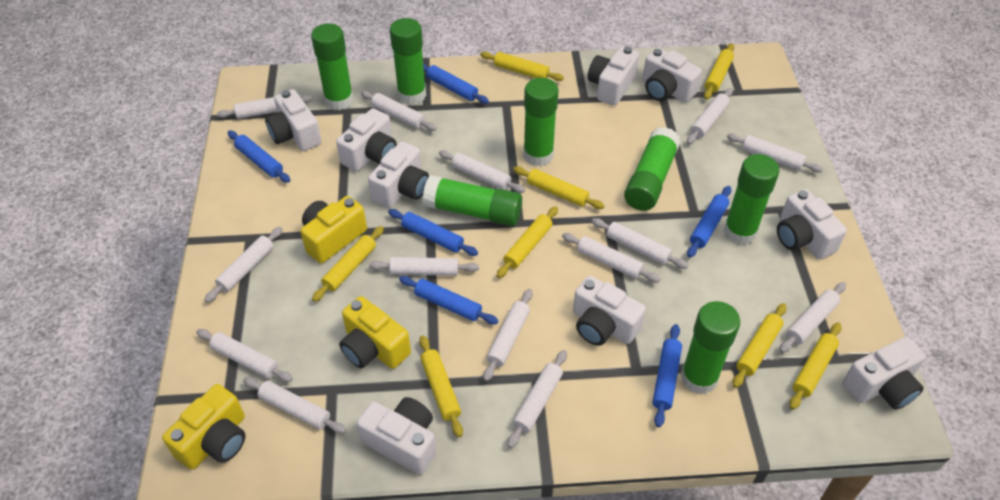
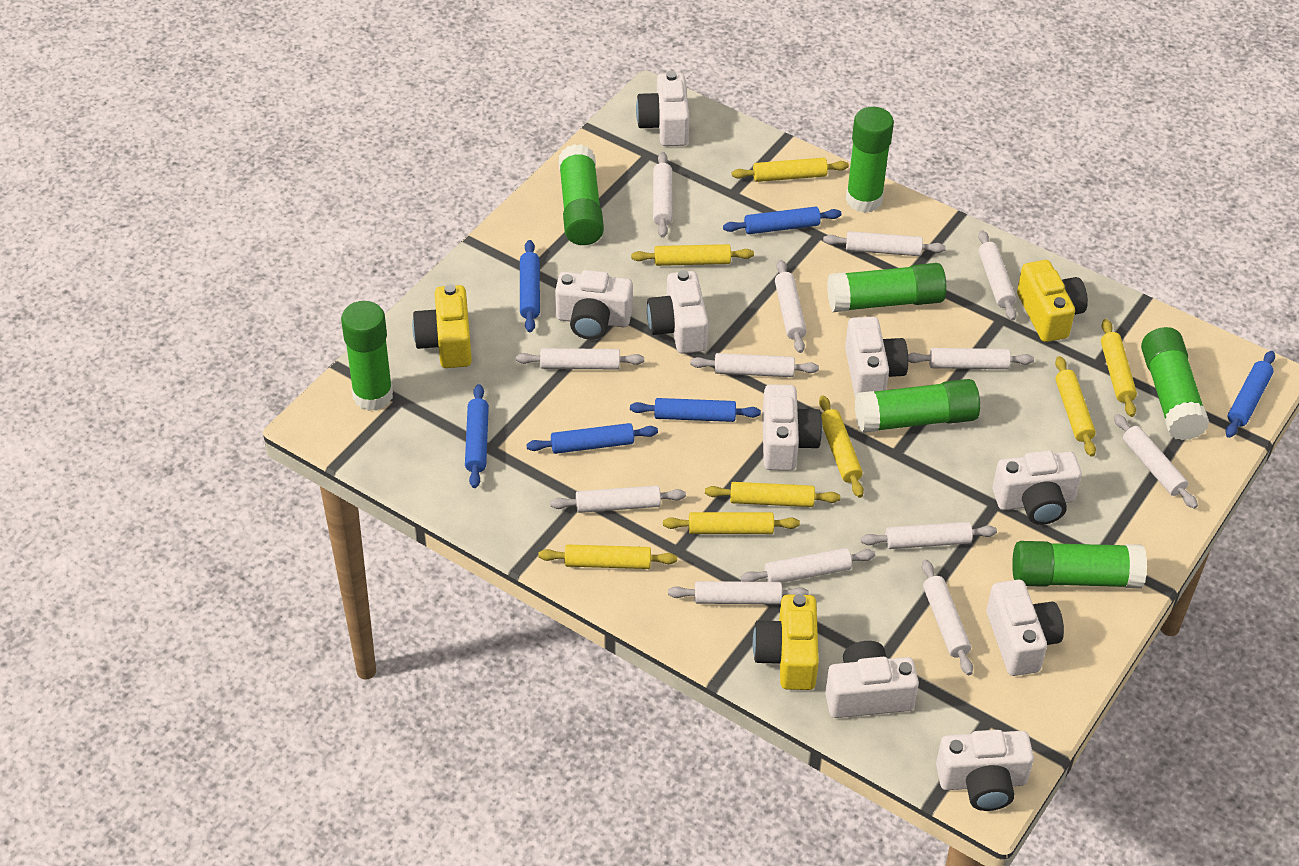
white rolling pin: 14 -> 13

